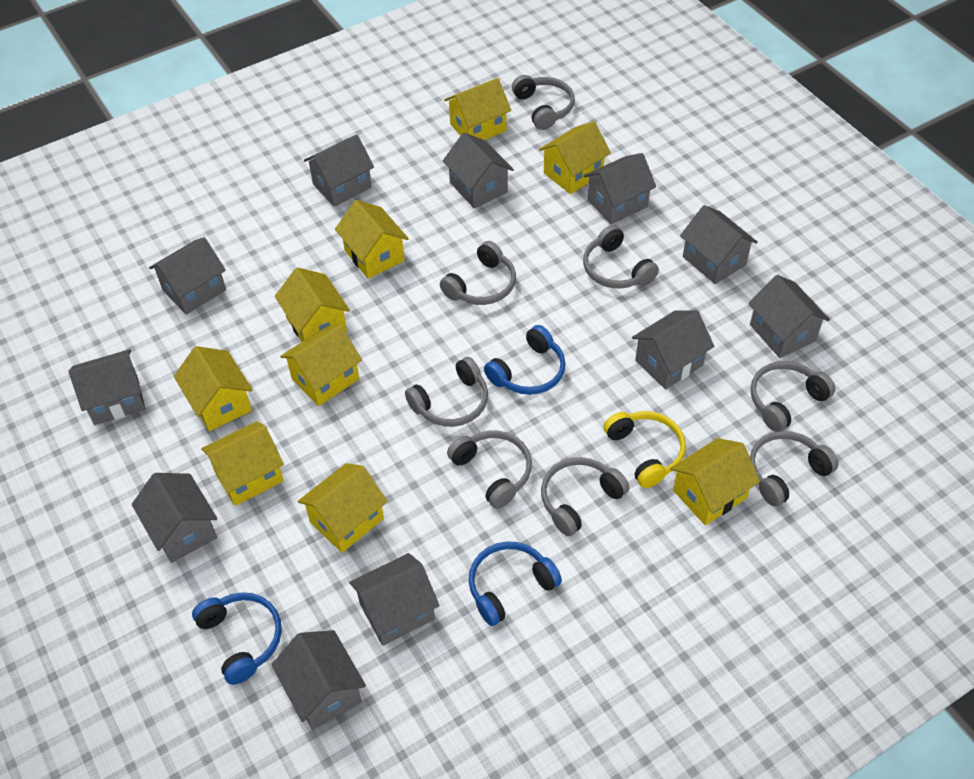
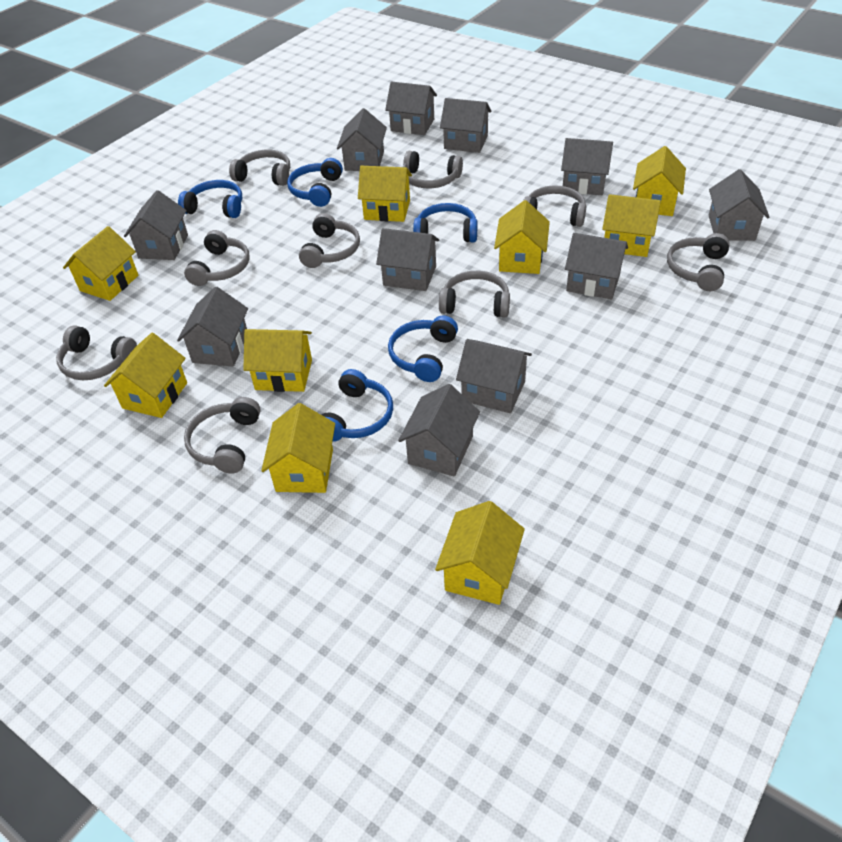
blue headphones: 3 -> 5
grey headphones: 8 -> 9
yellow headphones: 1 -> 0

